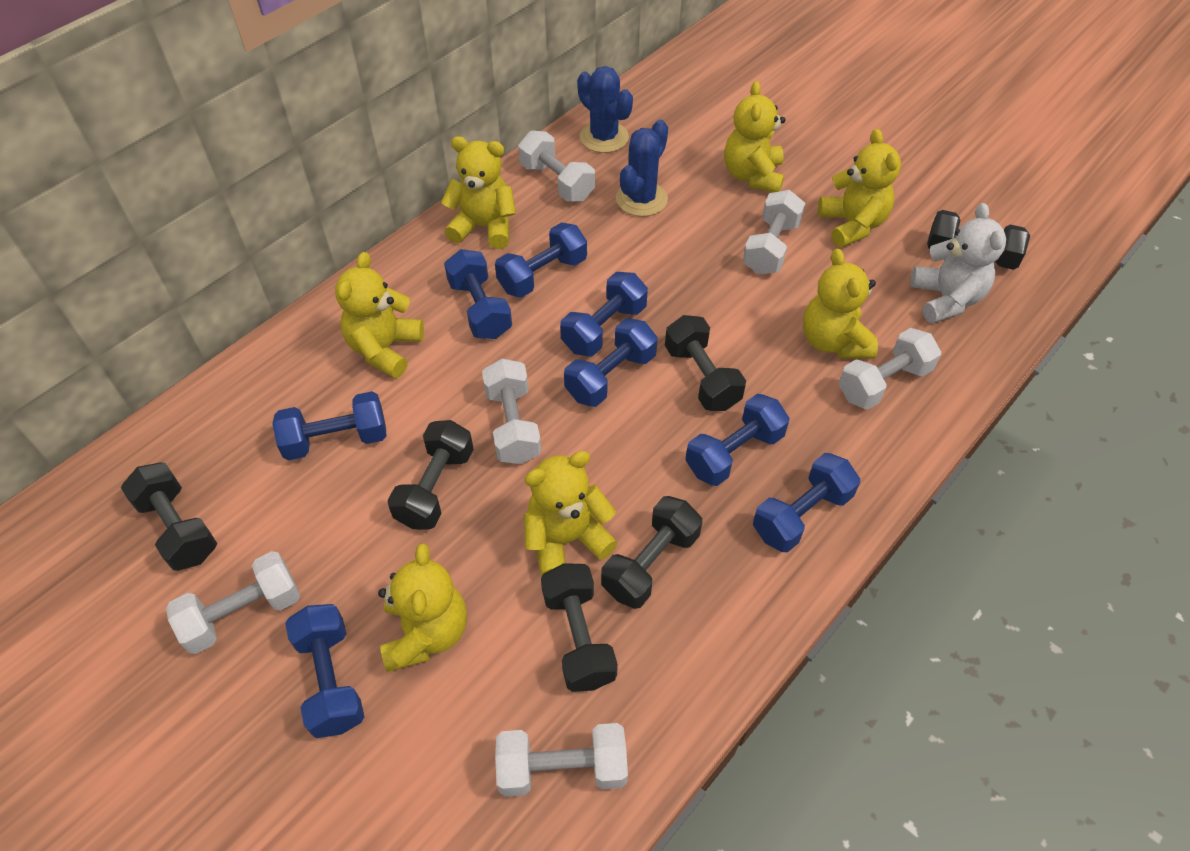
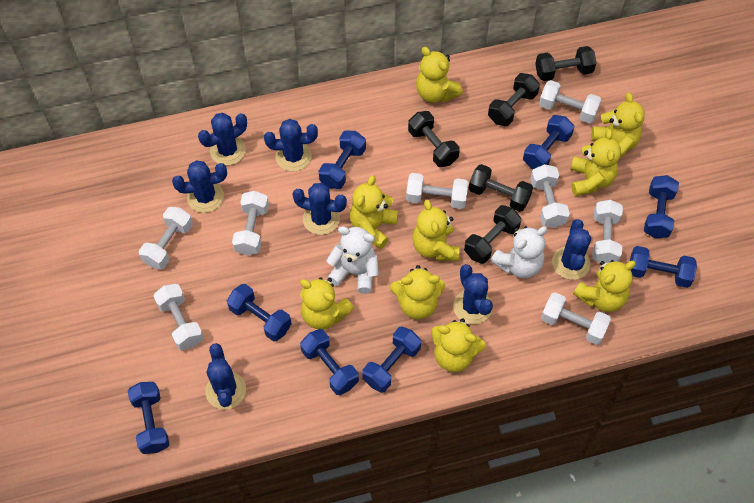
black dumbbell: 6 -> 5
blue cactus: 2 -> 7
white dumbbell: 6 -> 8
white teddy bear: 1 -> 2
yellow teddy bear: 7 -> 9

